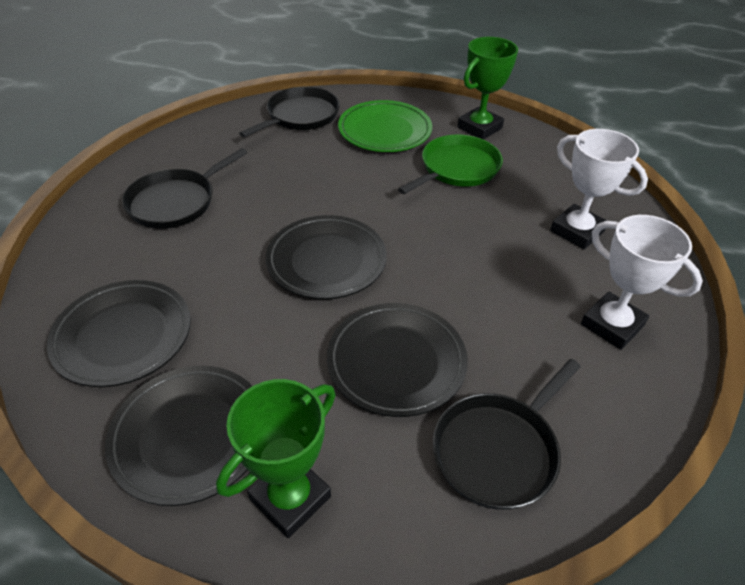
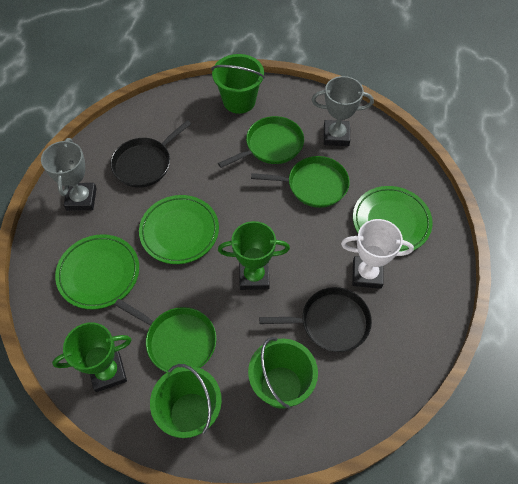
black pan: 3 -> 2
black plate: 4 -> 0
green bucket: 0 -> 3
green pan: 1 -> 3
green plate: 1 -> 3
grey trophy: 0 -> 2
white trophy: 2 -> 1

